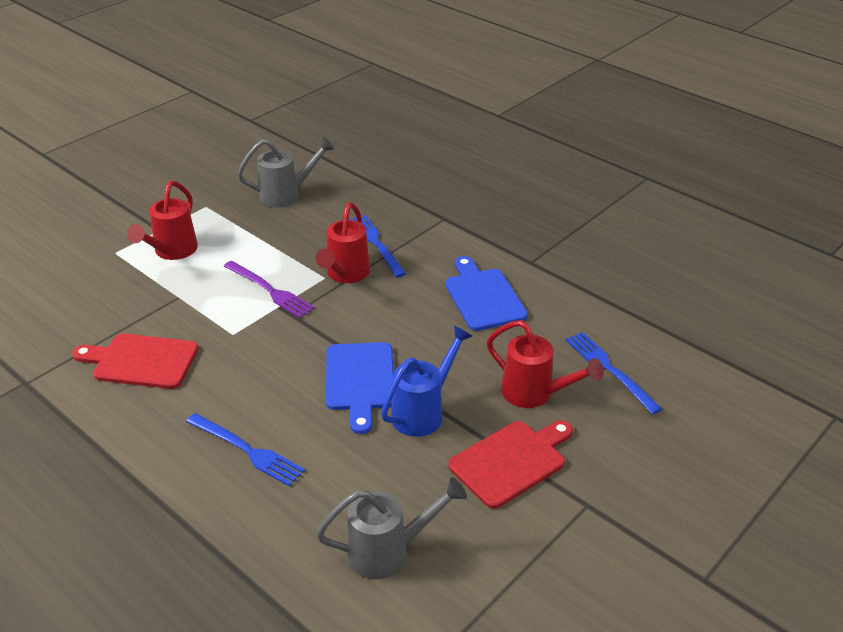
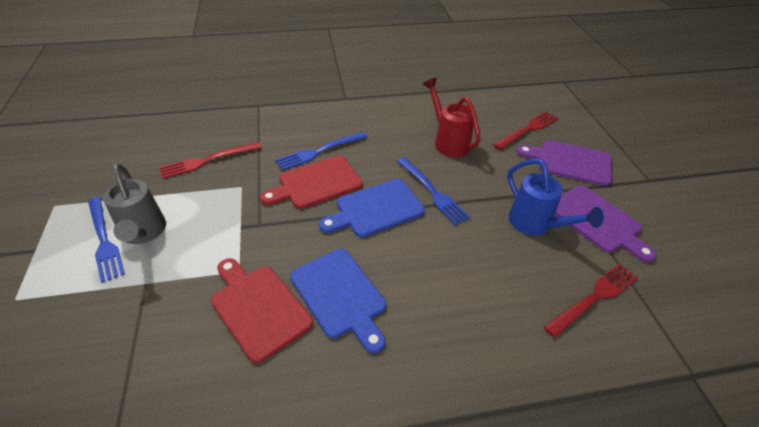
grey watering can: 2 -> 1
purple cutting board: 0 -> 2
purple fork: 1 -> 0
red fork: 0 -> 3
red watering can: 3 -> 1

